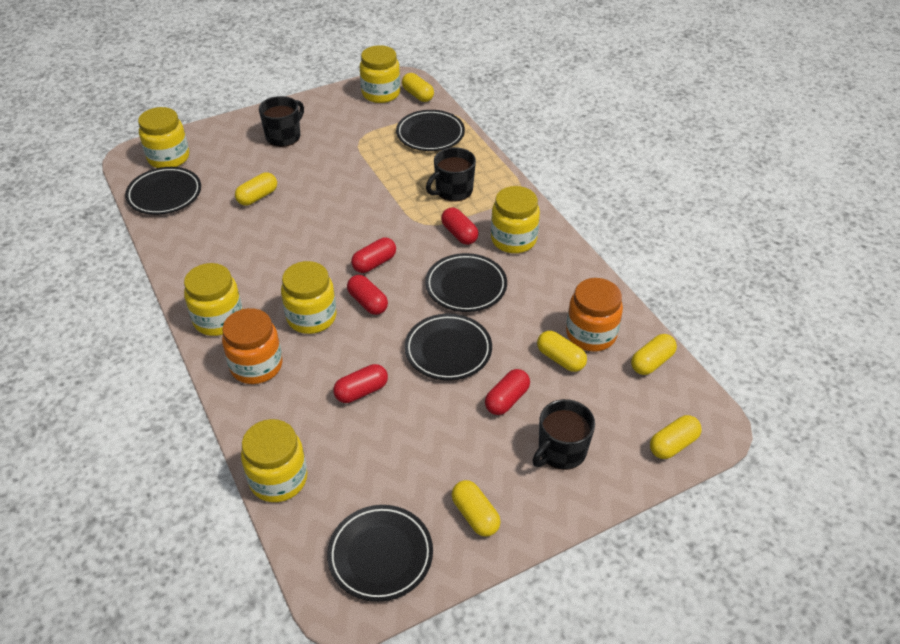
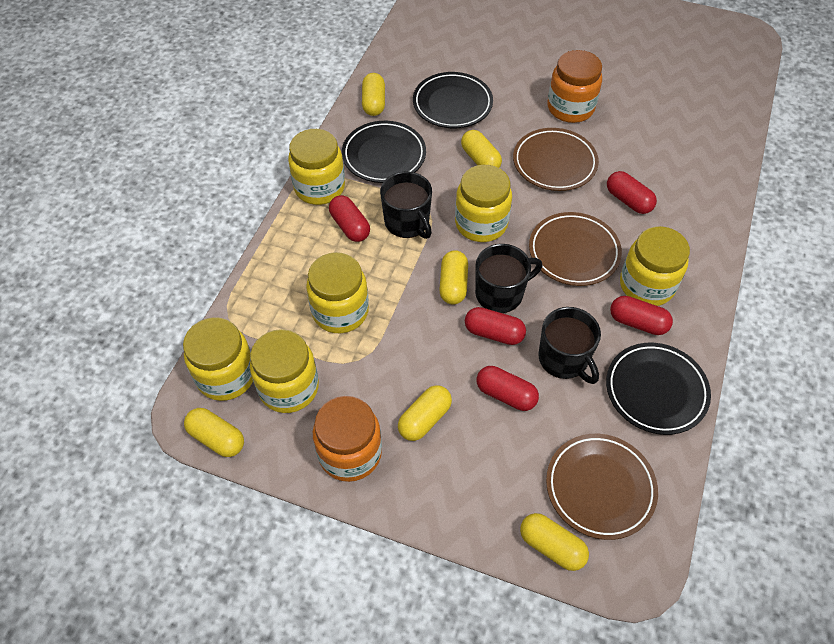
black plate: 5 -> 3
brown plate: 0 -> 3

